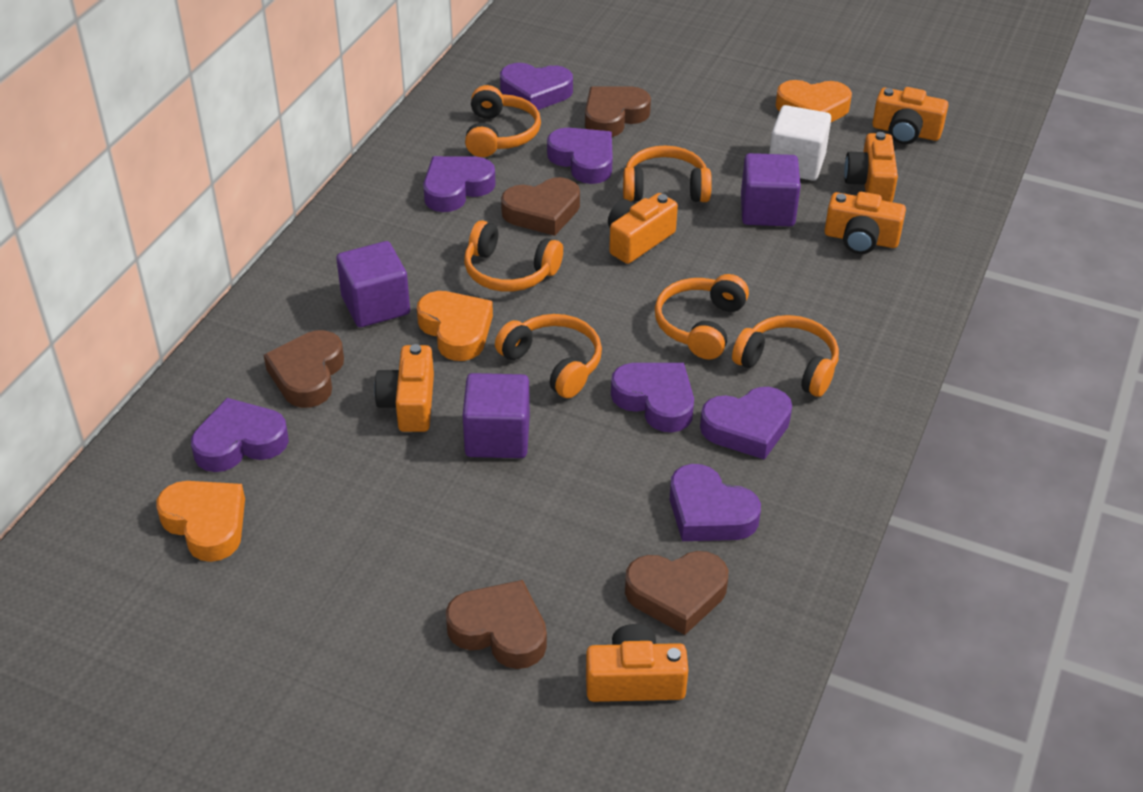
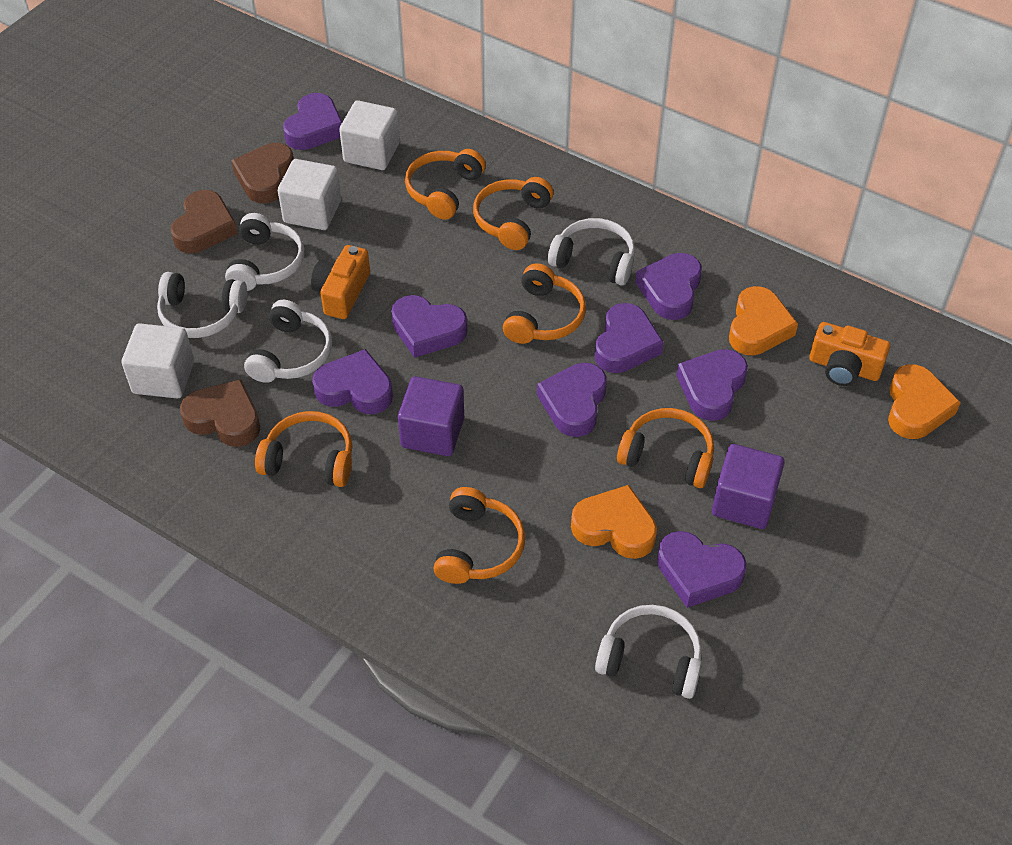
brown heart: 5 -> 3
orange camera: 6 -> 2
purple cube: 3 -> 2
purple heart: 7 -> 8
white cube: 1 -> 3
white headphones: 0 -> 5

